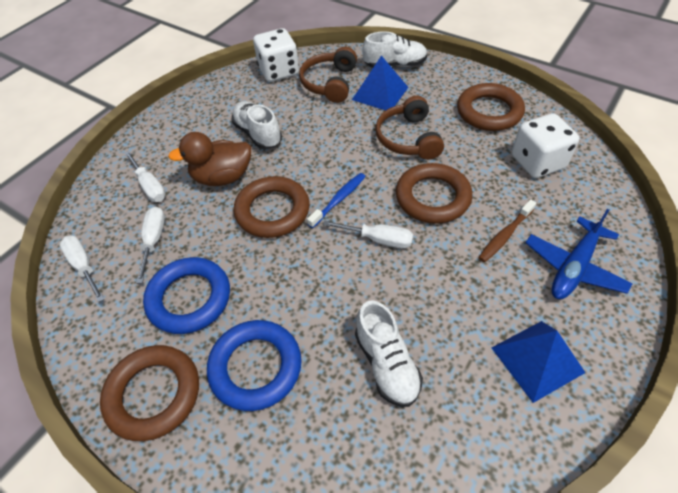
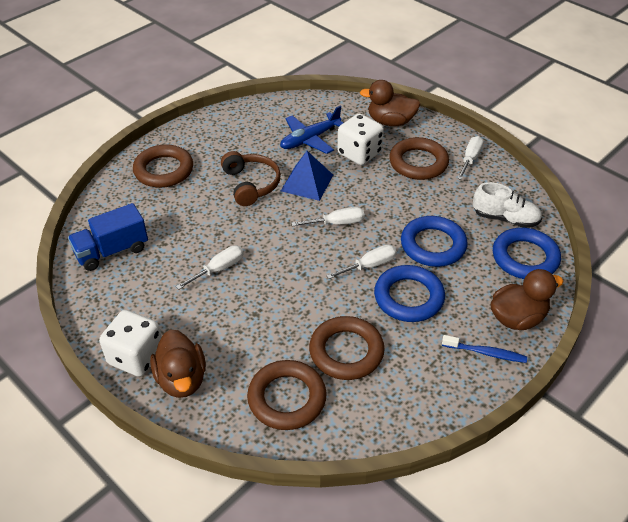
blue pyramid: 2 -> 1
blue ring: 2 -> 3
blue truck: 0 -> 1
brown duck: 1 -> 3
brown headphones: 2 -> 1
brown toothbrush: 1 -> 0
white shoe: 3 -> 1

